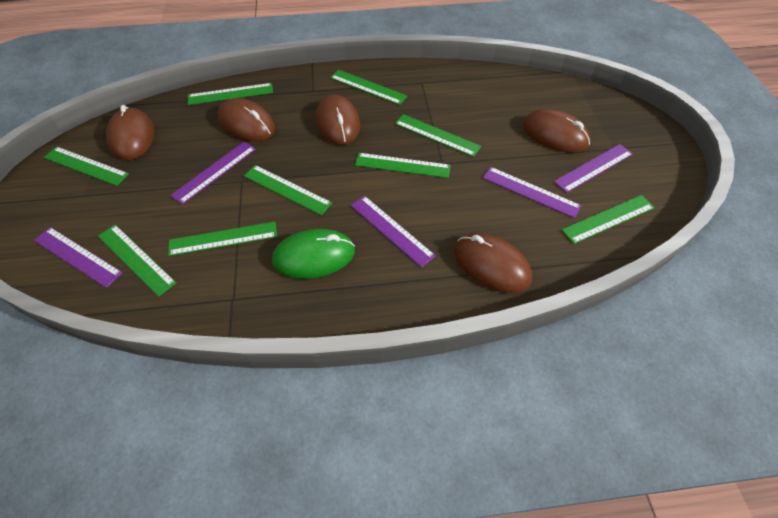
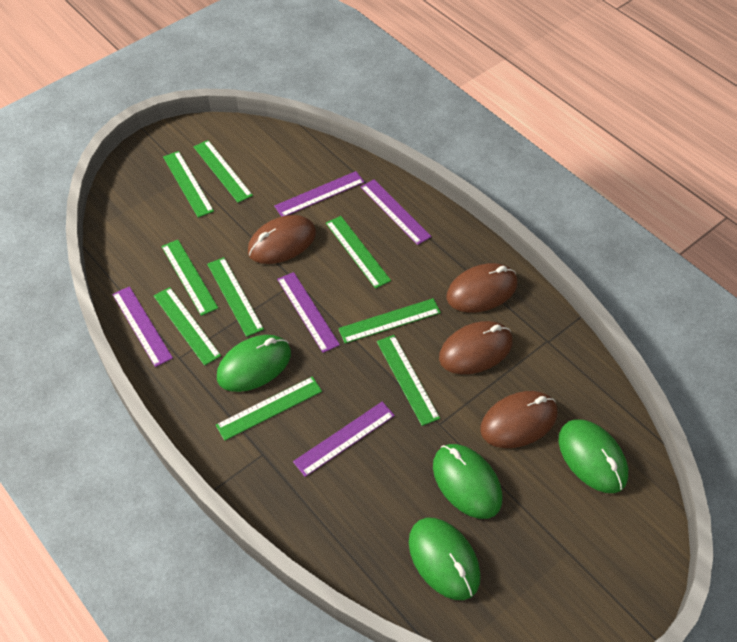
brown mouse: 5 -> 4
green mouse: 1 -> 4

